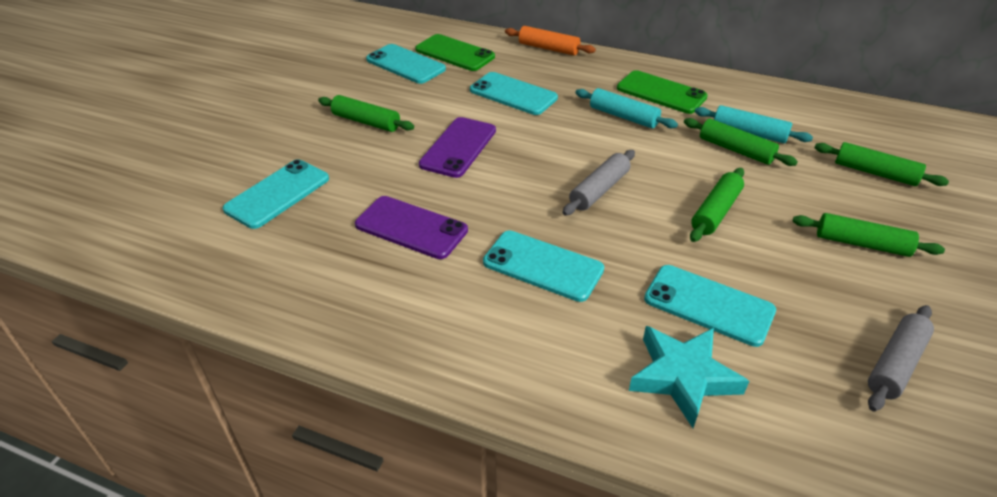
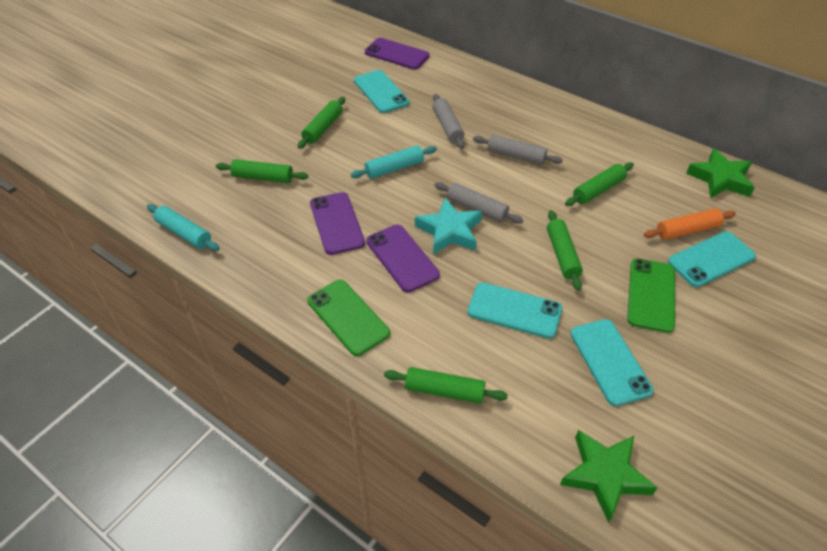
green star: 0 -> 2
grey rolling pin: 2 -> 3
purple phone: 2 -> 3
turquoise phone: 5 -> 4

